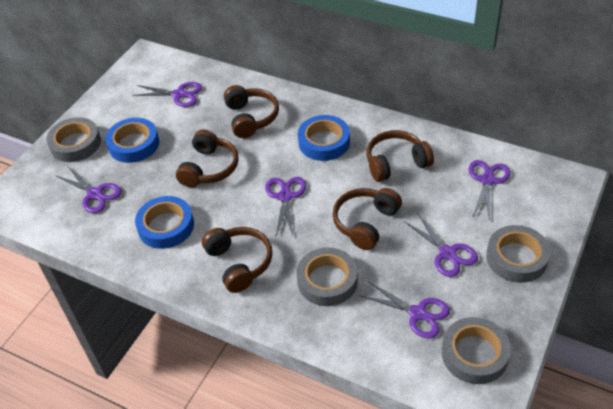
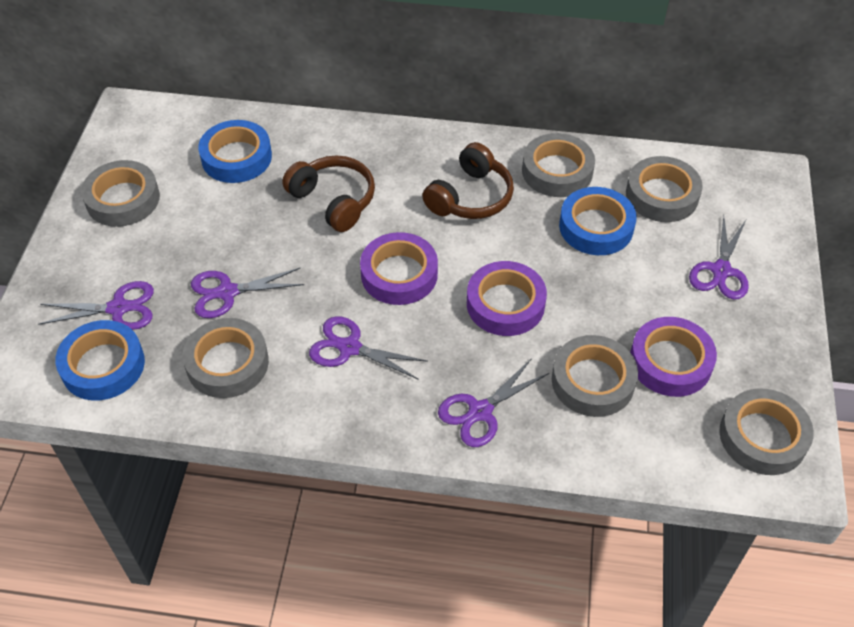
brown headphones: 5 -> 2
grey tape: 4 -> 6
purple scissors: 6 -> 5
purple tape: 0 -> 3

